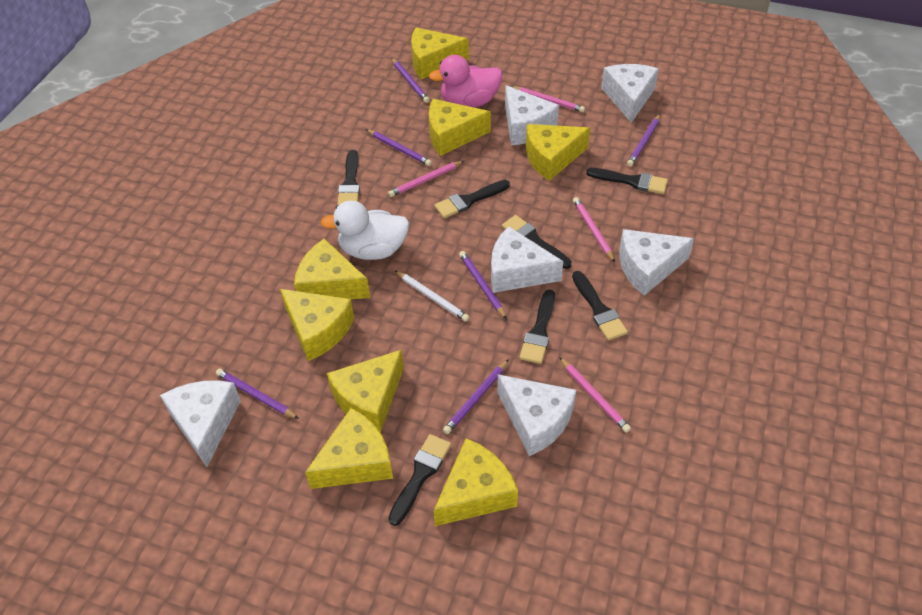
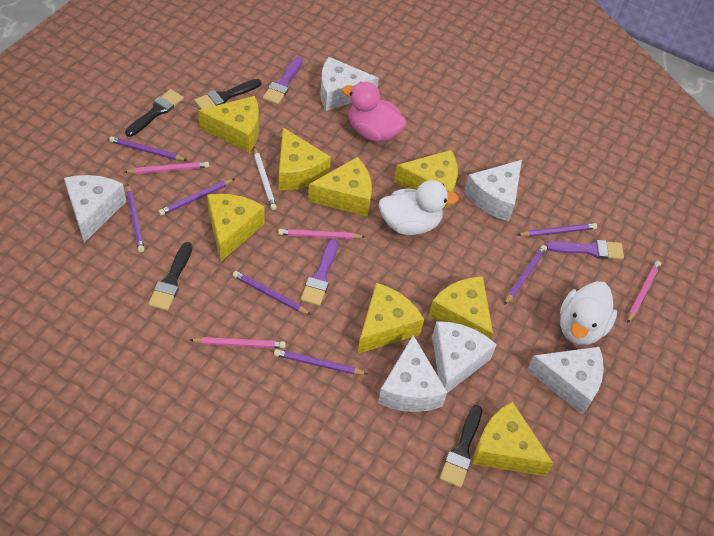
black brush: 7 -> 4
purple brush: 0 -> 3
purple pencil: 6 -> 7
white duck: 1 -> 2

